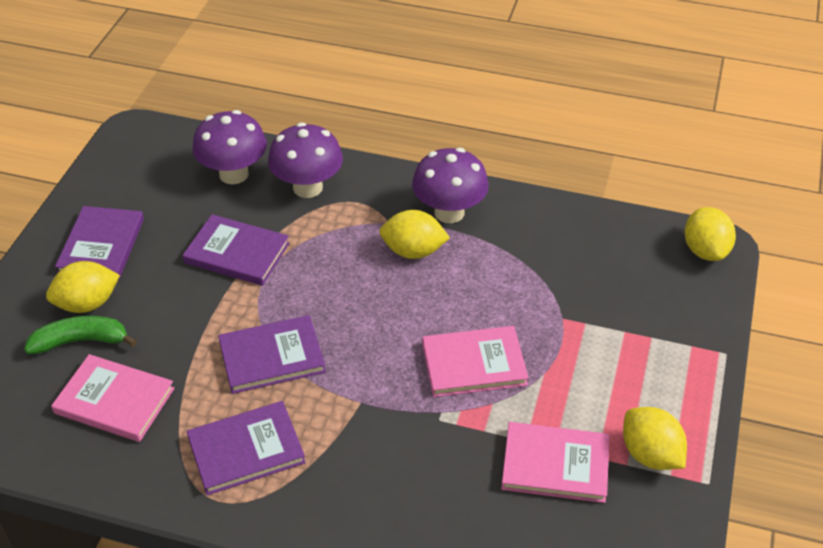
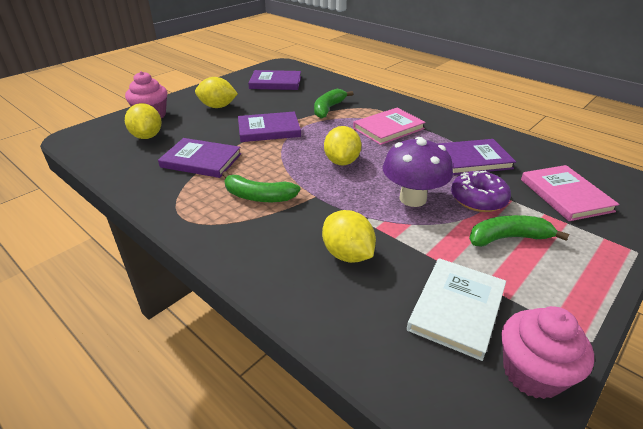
green banana: 1 -> 3
pink book: 3 -> 2
pink cupcake: 0 -> 2
purple donut: 0 -> 1
purple mushroom: 3 -> 1
white book: 0 -> 1

